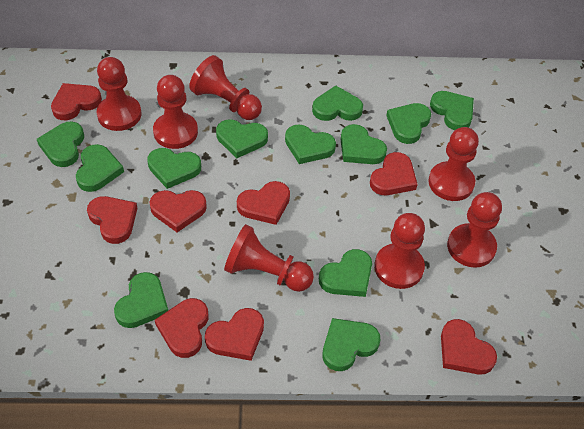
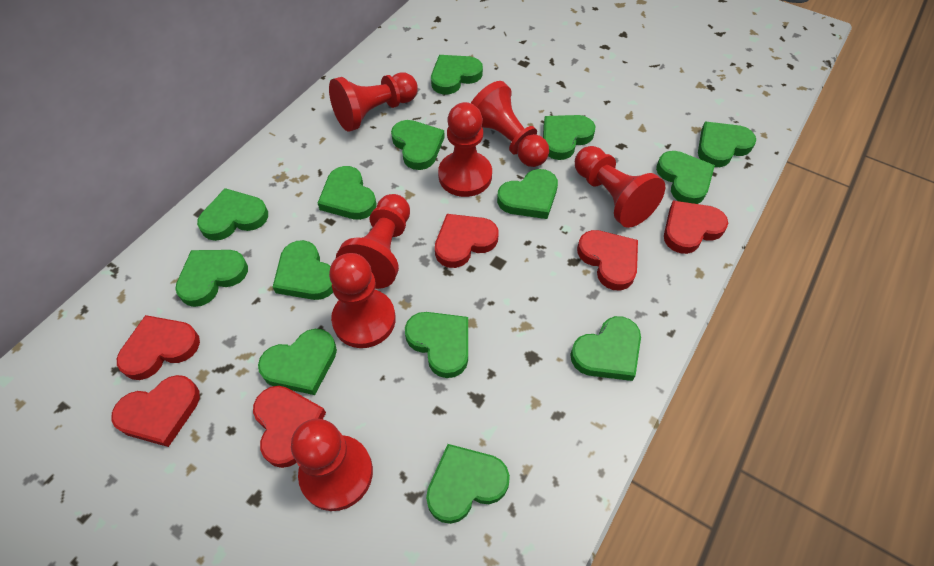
green heart: 12 -> 14
red heart: 8 -> 6

